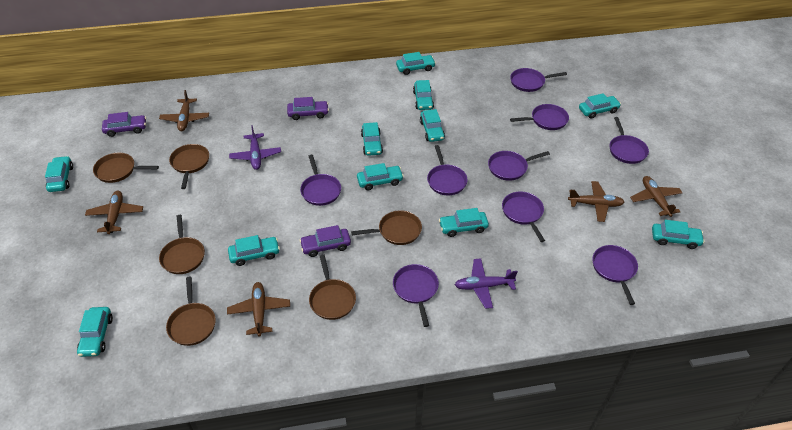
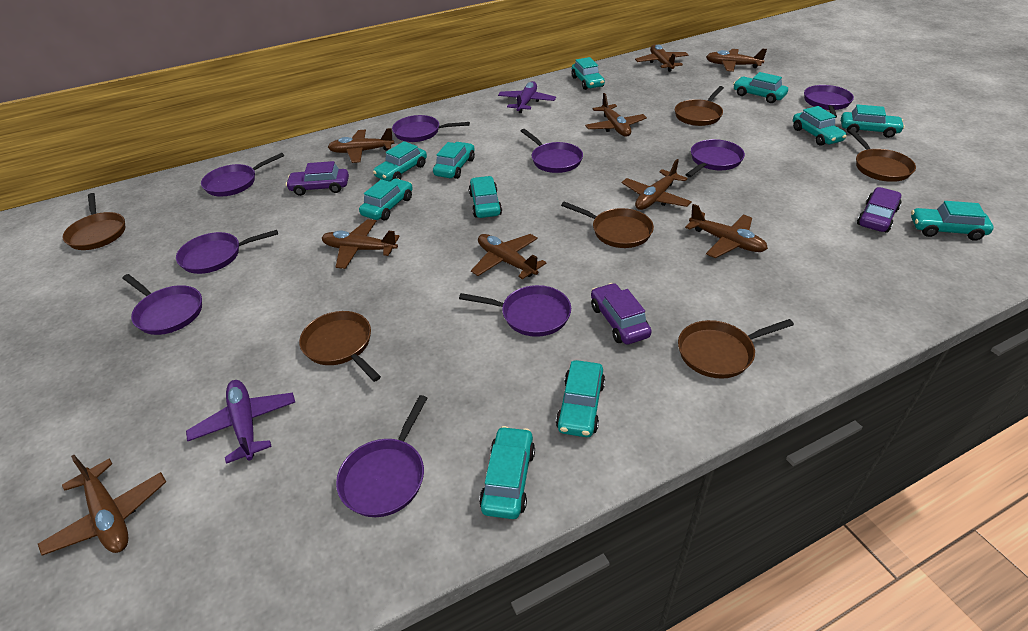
brown plane: 5 -> 9

